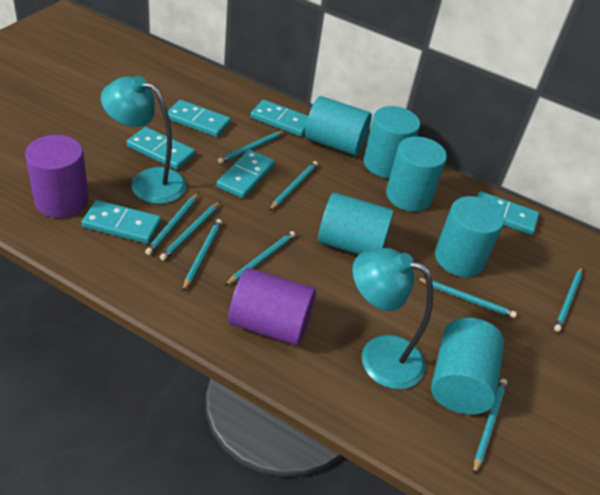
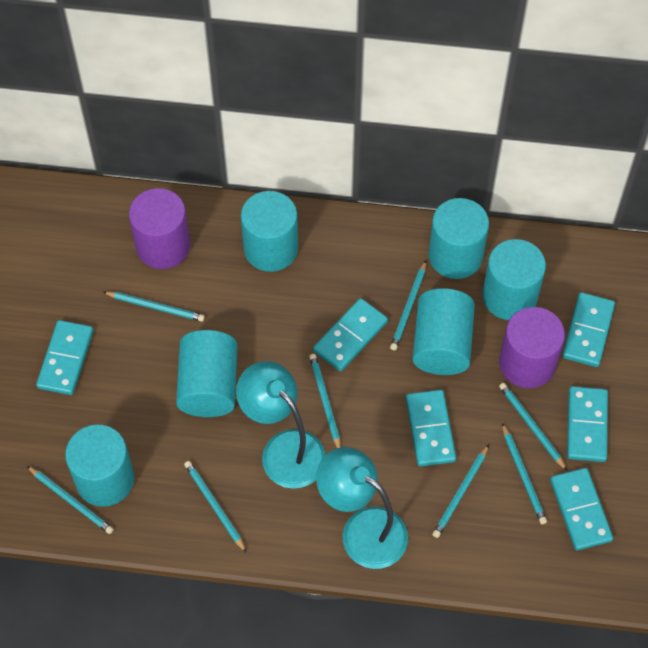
turquoise pencil: 9 -> 8

